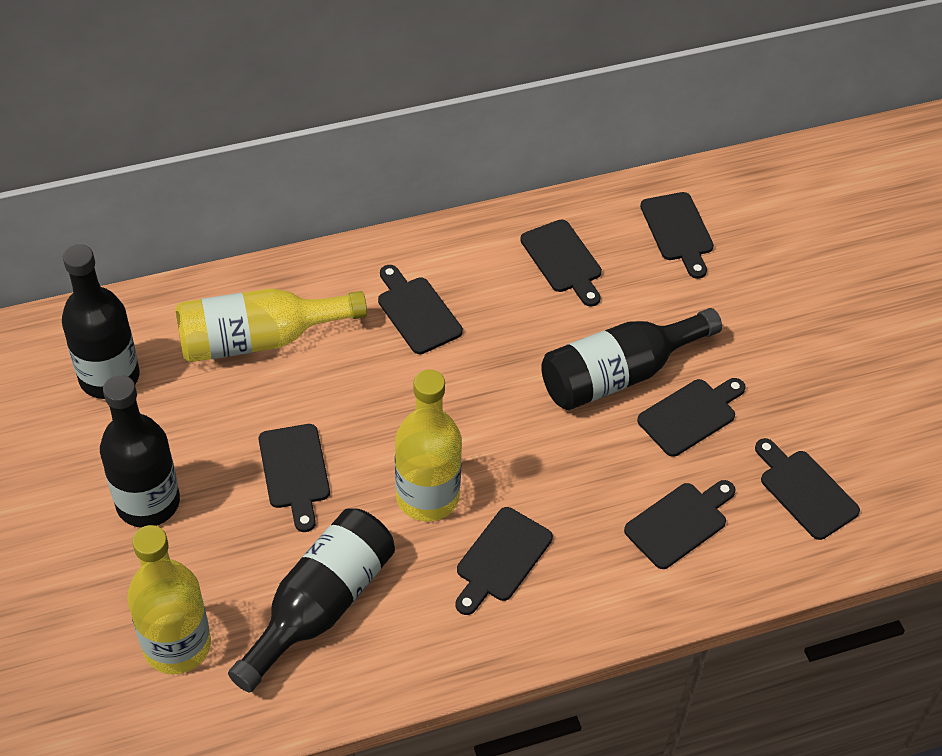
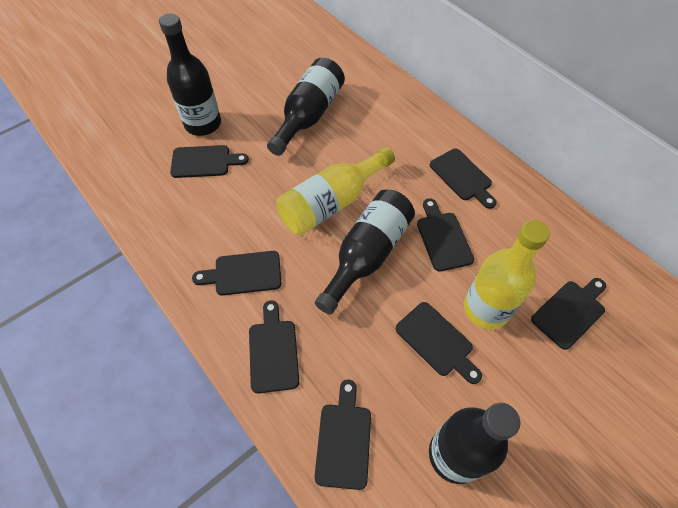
yellow bottle: 3 -> 2

